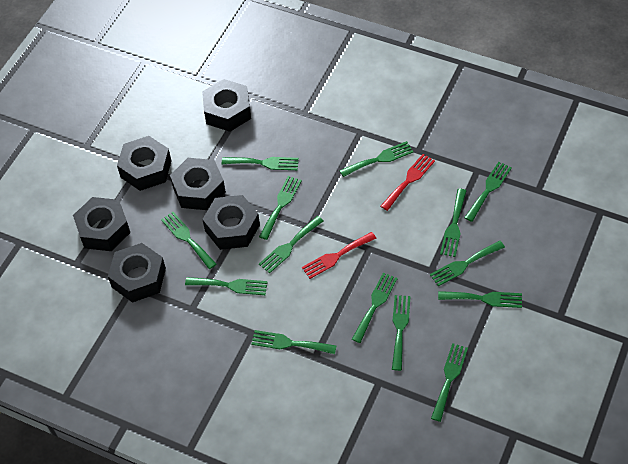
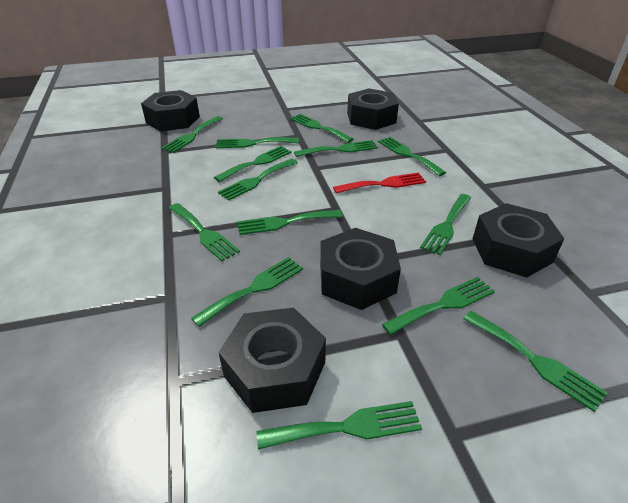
black nut: 6 -> 5
red fork: 2 -> 1

